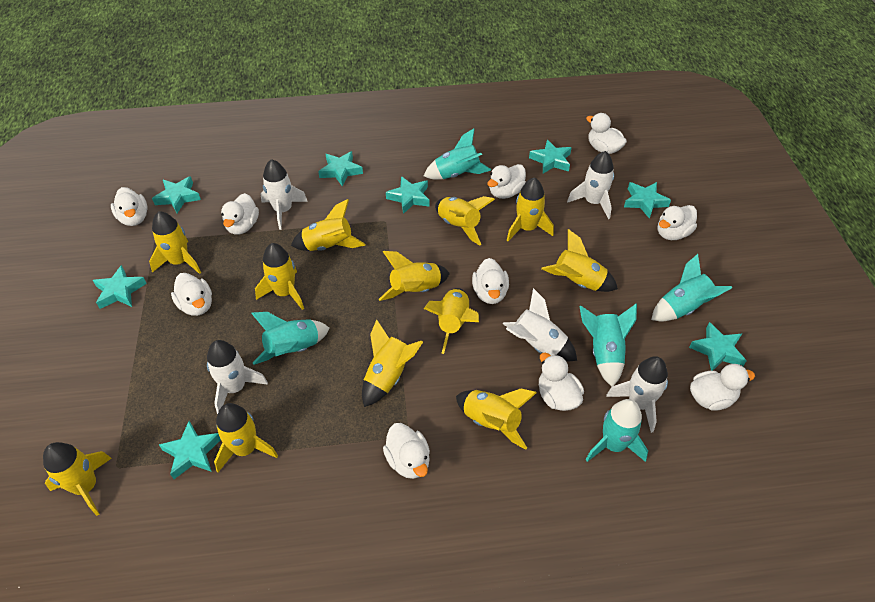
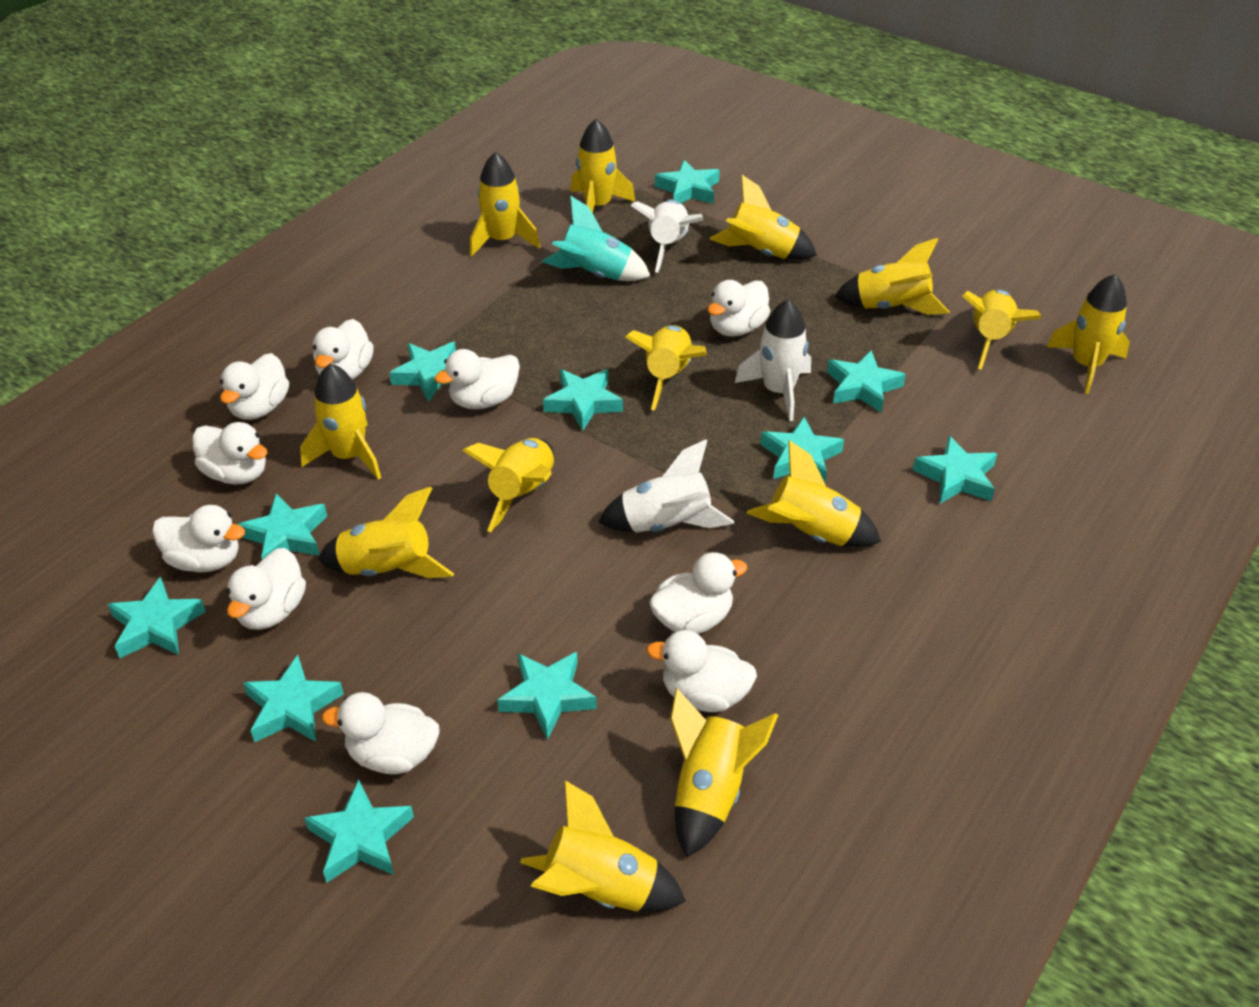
turquoise rocket: 5 -> 1
turquoise star: 8 -> 11
white rocket: 5 -> 3
yellow rocket: 12 -> 13

